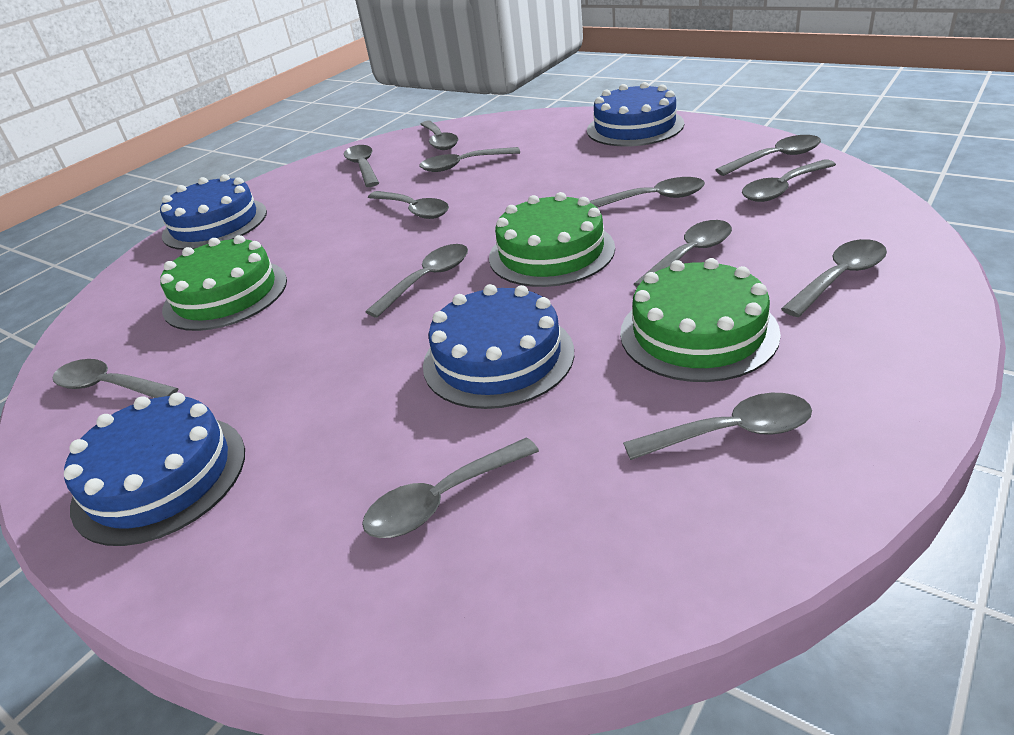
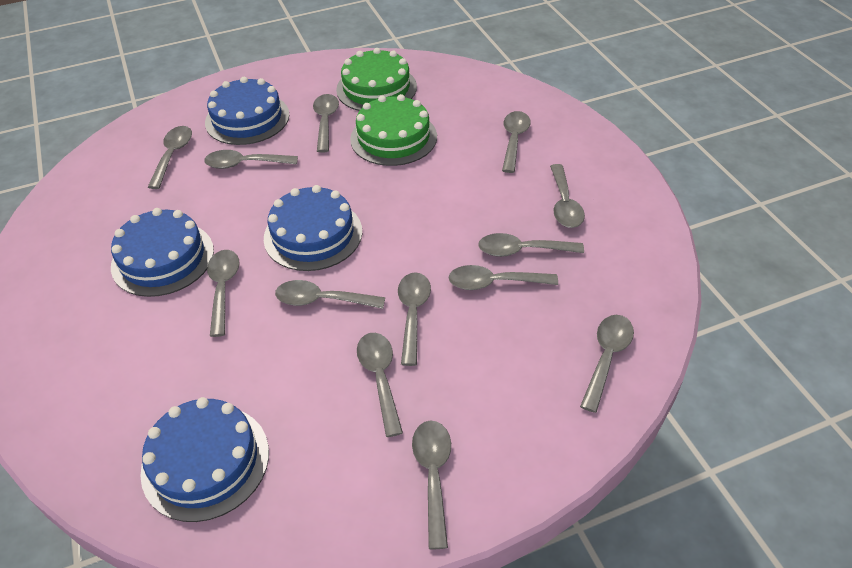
green cake: 3 -> 2

